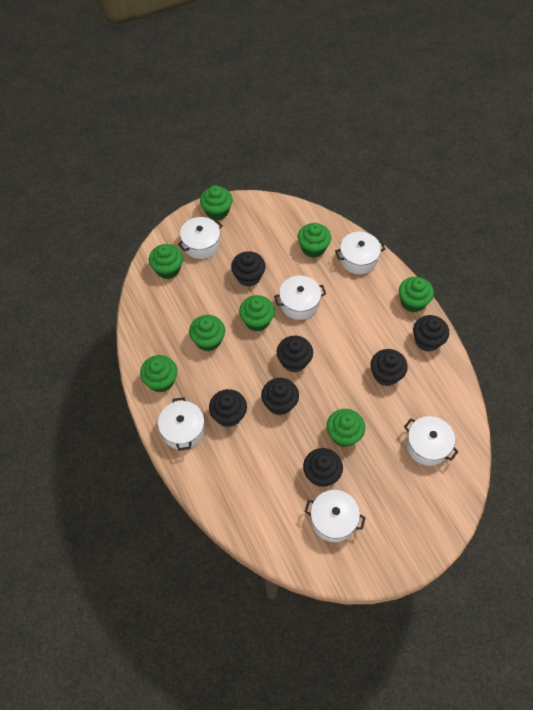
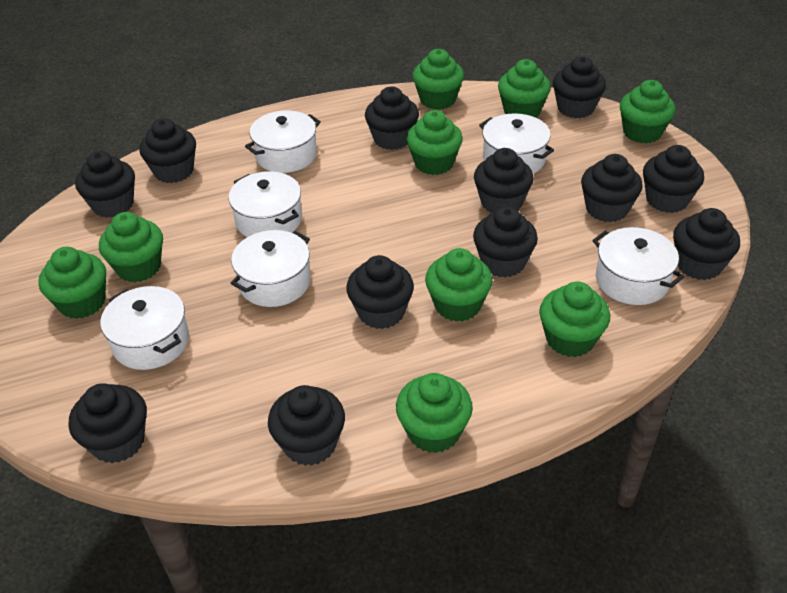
black cupcake: 7 -> 12
green cupcake: 8 -> 9

